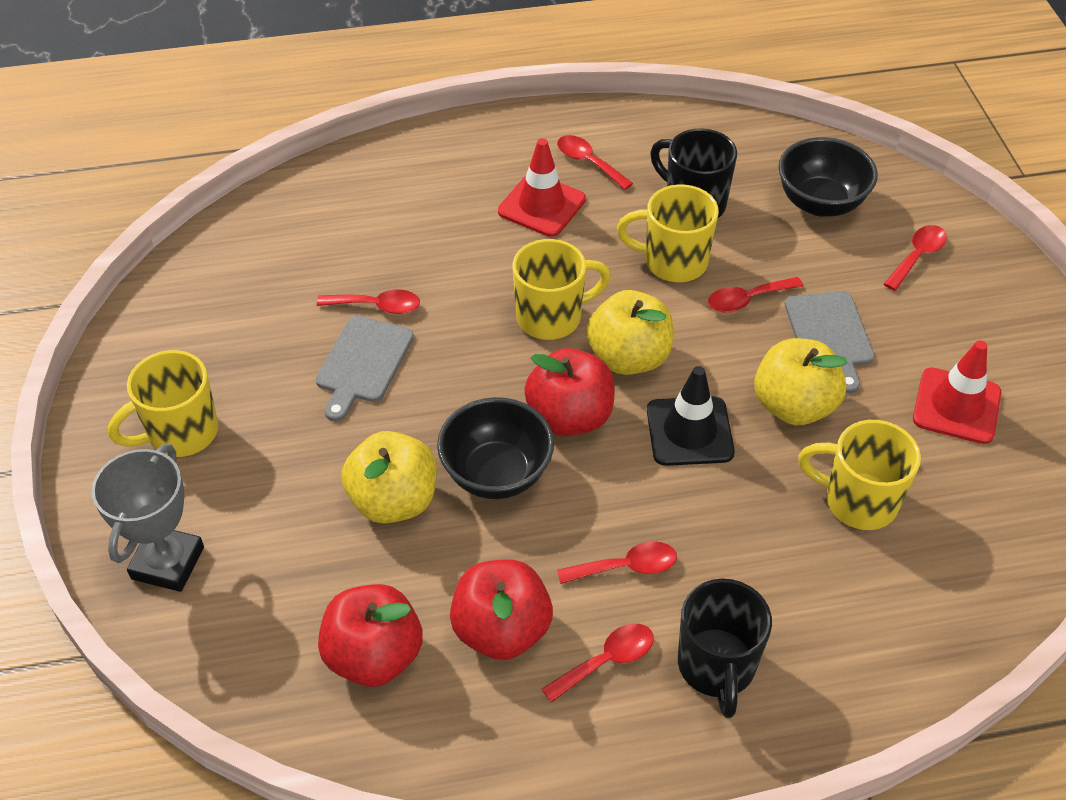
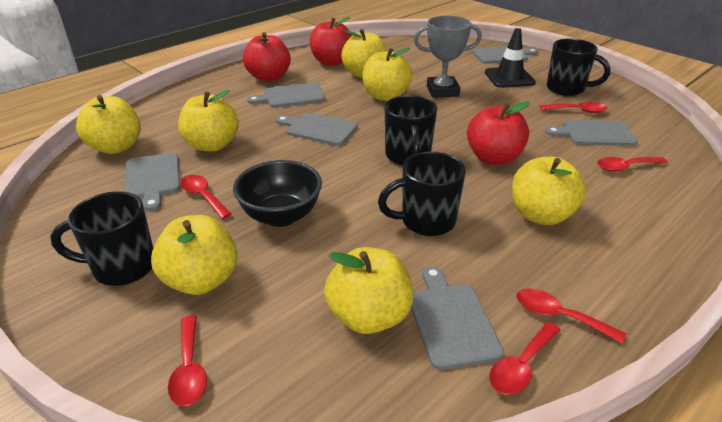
black bowl: 2 -> 1
black mug: 2 -> 4
grey cutting board: 2 -> 6
red traffic cone: 2 -> 0
yellow apple: 3 -> 7
yellow mug: 4 -> 0

